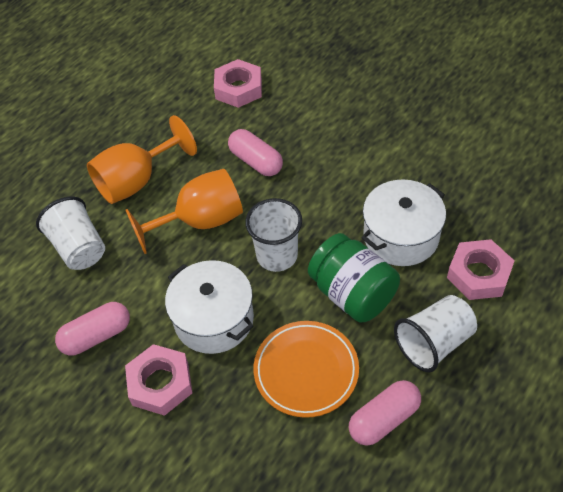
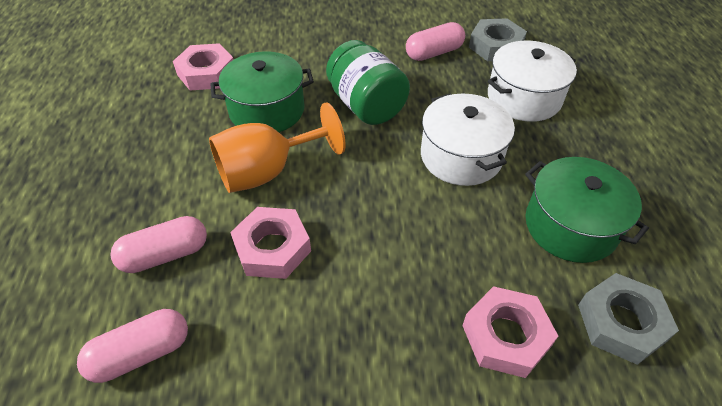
green pot: 0 -> 2
grey nut: 0 -> 2
orange goblet: 2 -> 1
orange plate: 1 -> 0
white cup: 3 -> 0

